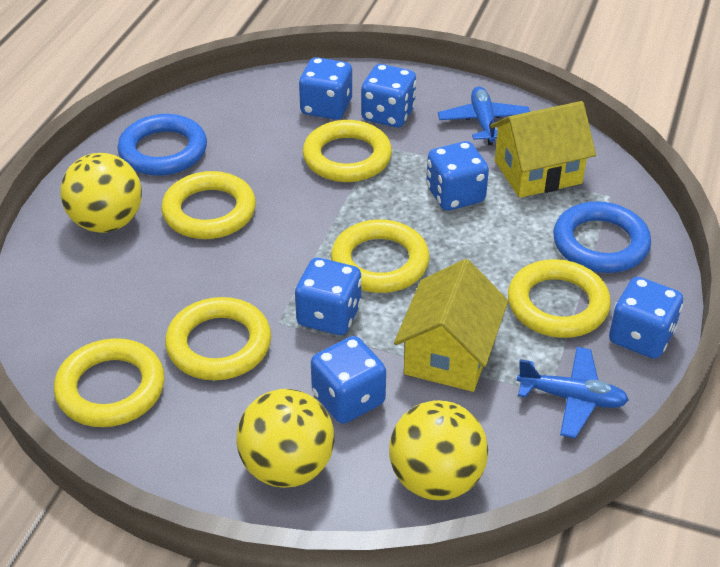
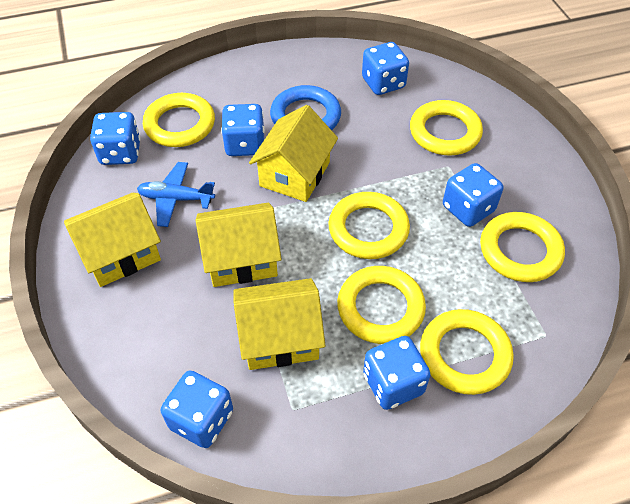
blue plane: 2 -> 1
blue ring: 2 -> 1
yellow ball: 3 -> 0
yellow house: 2 -> 4

